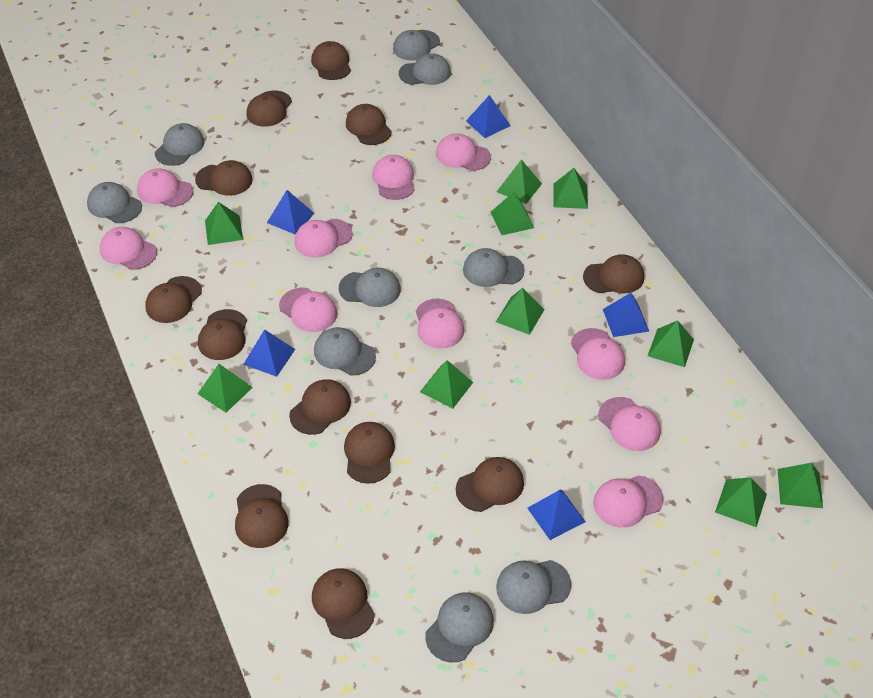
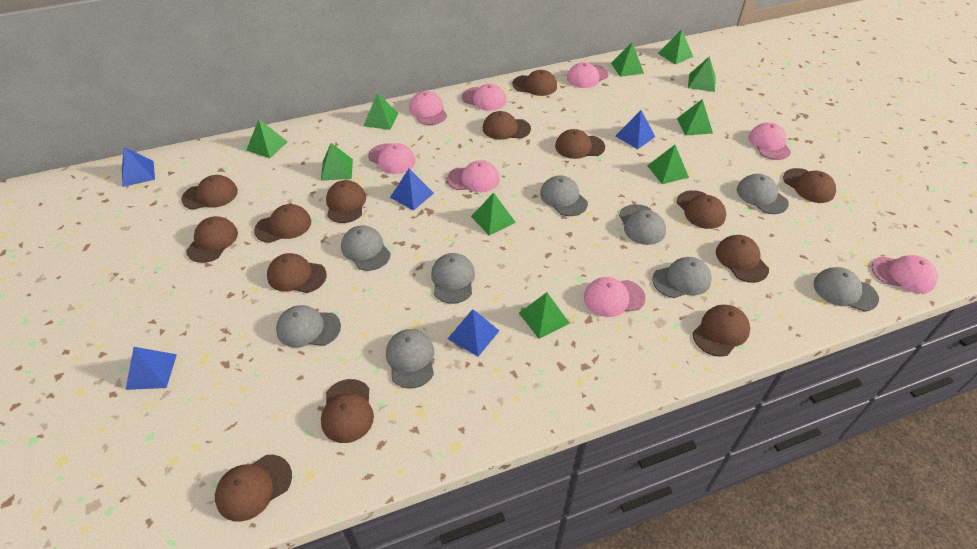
brown cap: 12 -> 14
pink cap: 10 -> 8

